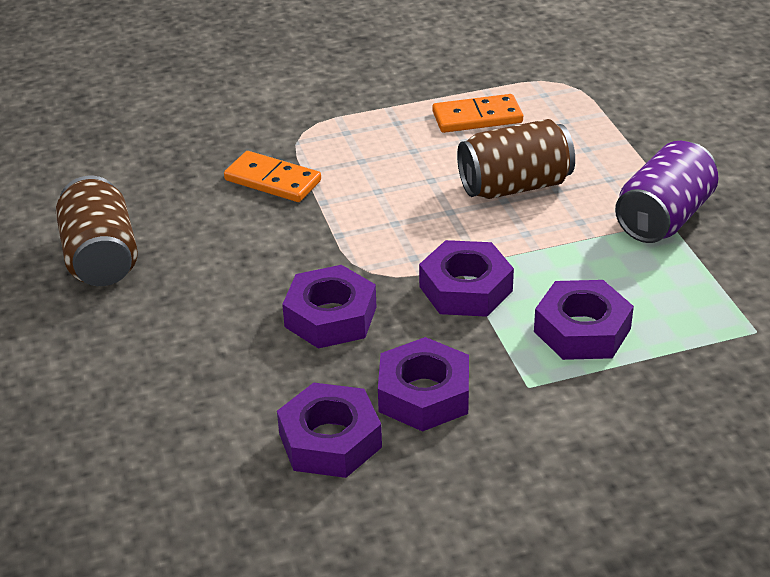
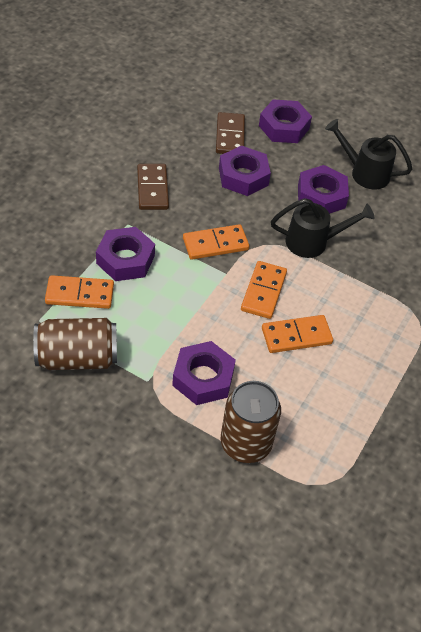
black watering can: 0 -> 2
brown domino: 0 -> 2
orange domino: 2 -> 4
purple can: 1 -> 0

